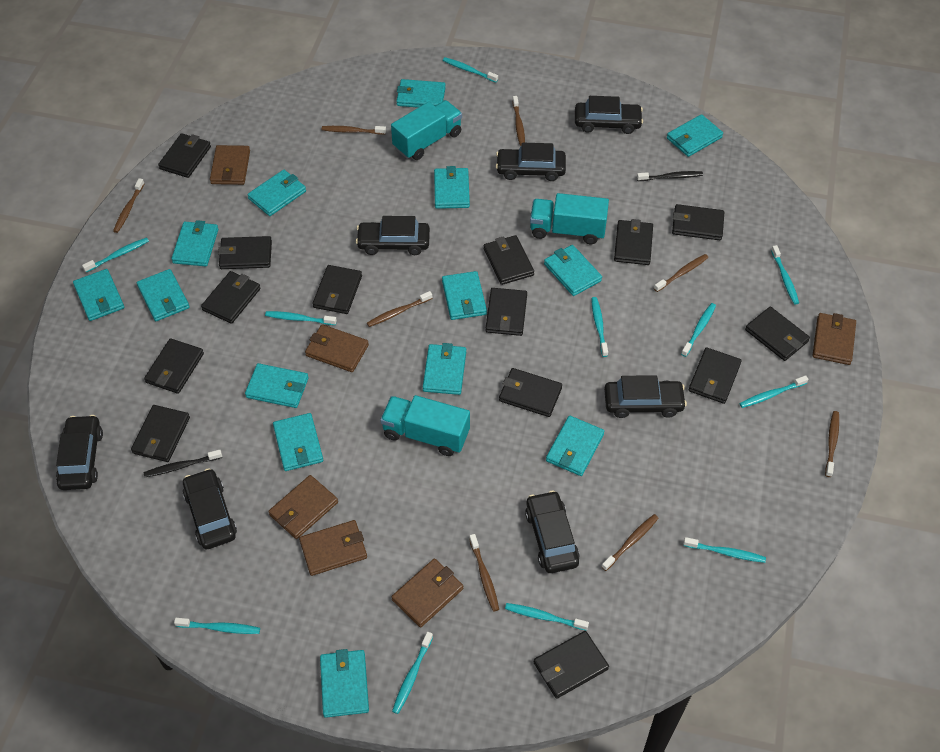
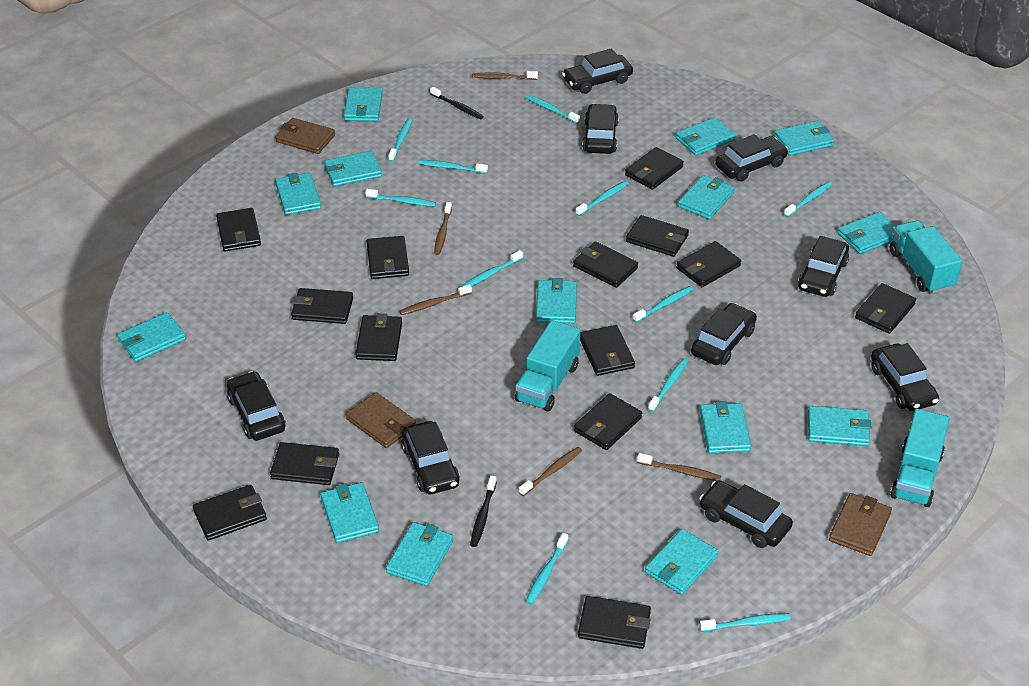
black car: 7 -> 9
brown toothbrush: 8 -> 5
brown wallet: 6 -> 3

